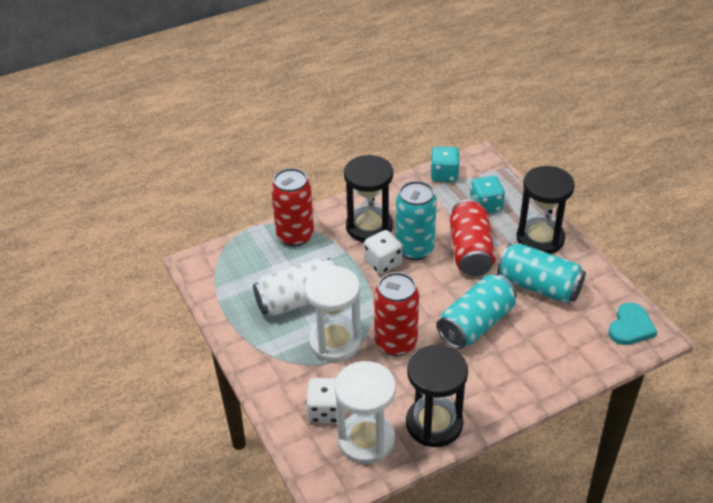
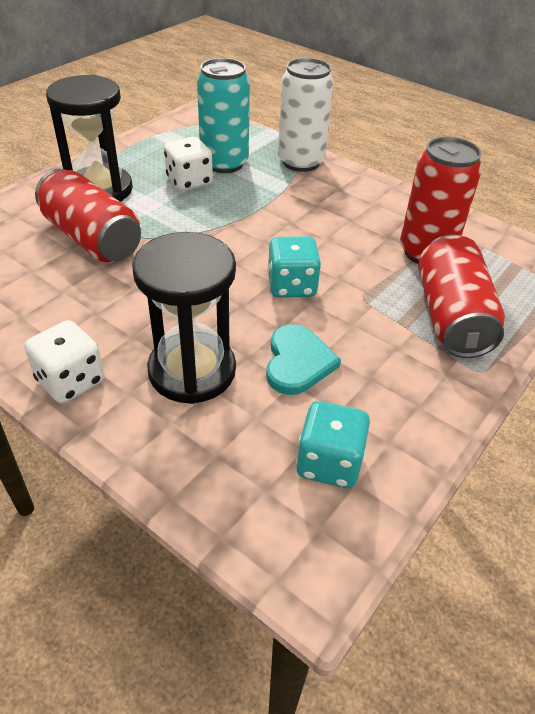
black hourglass: 3 -> 2
turquoise can: 3 -> 1
white hourglass: 2 -> 0

